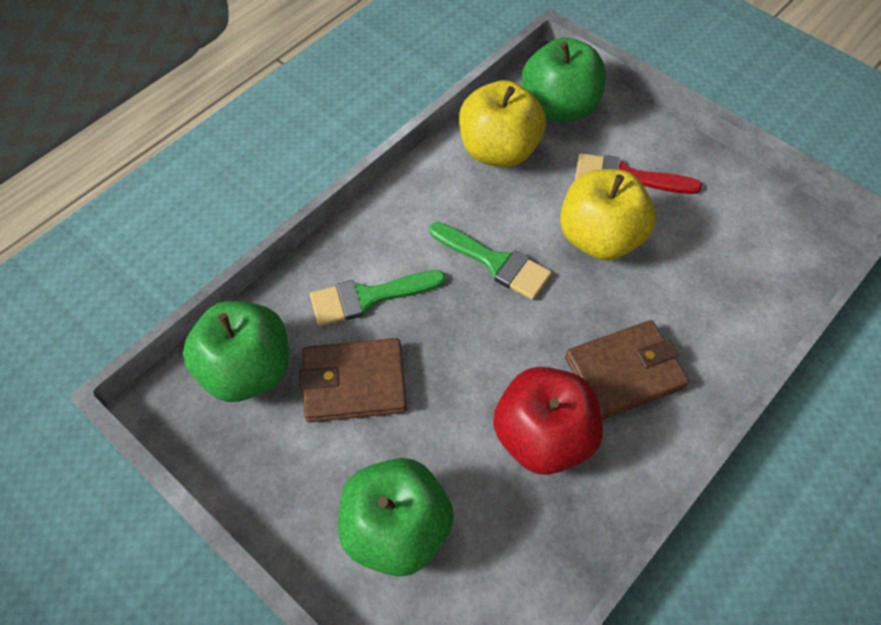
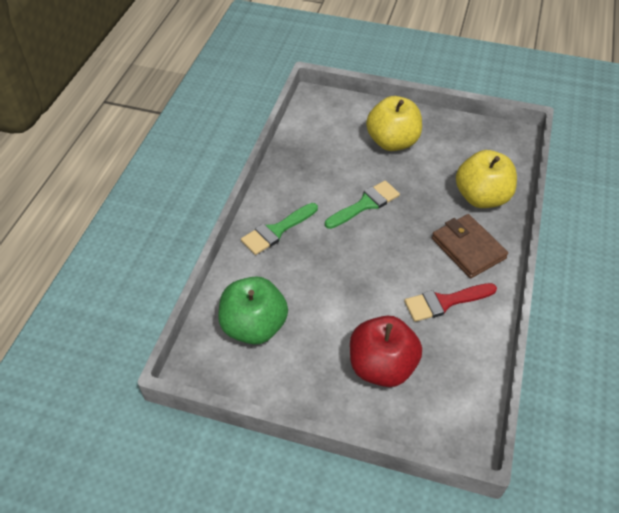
brown wallet: 2 -> 1
green apple: 3 -> 1

